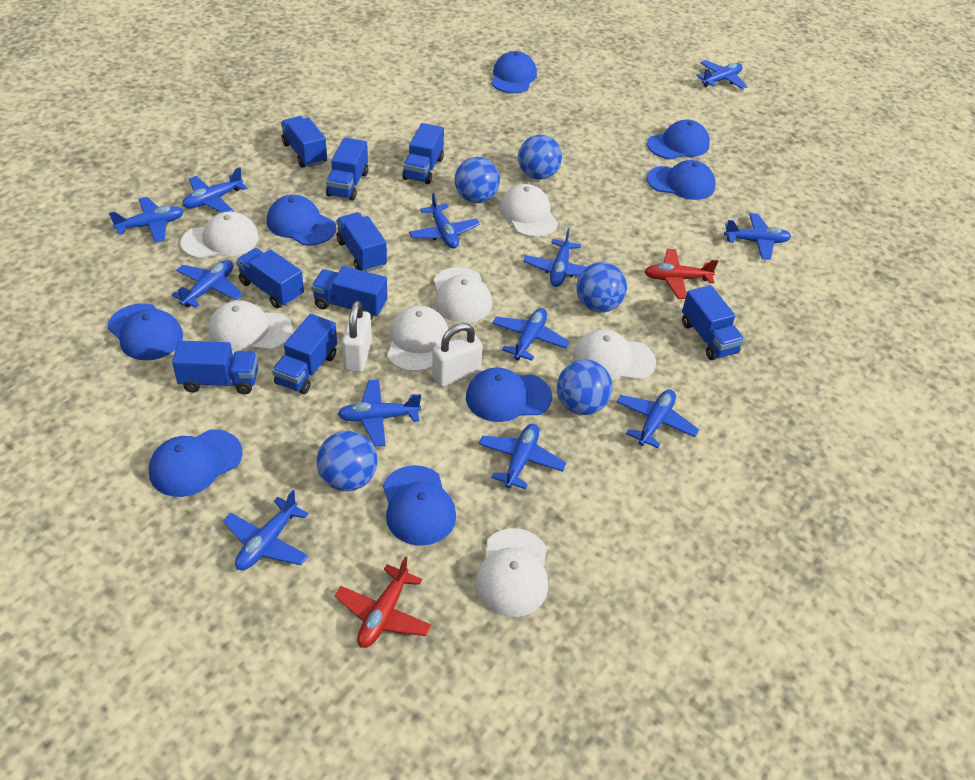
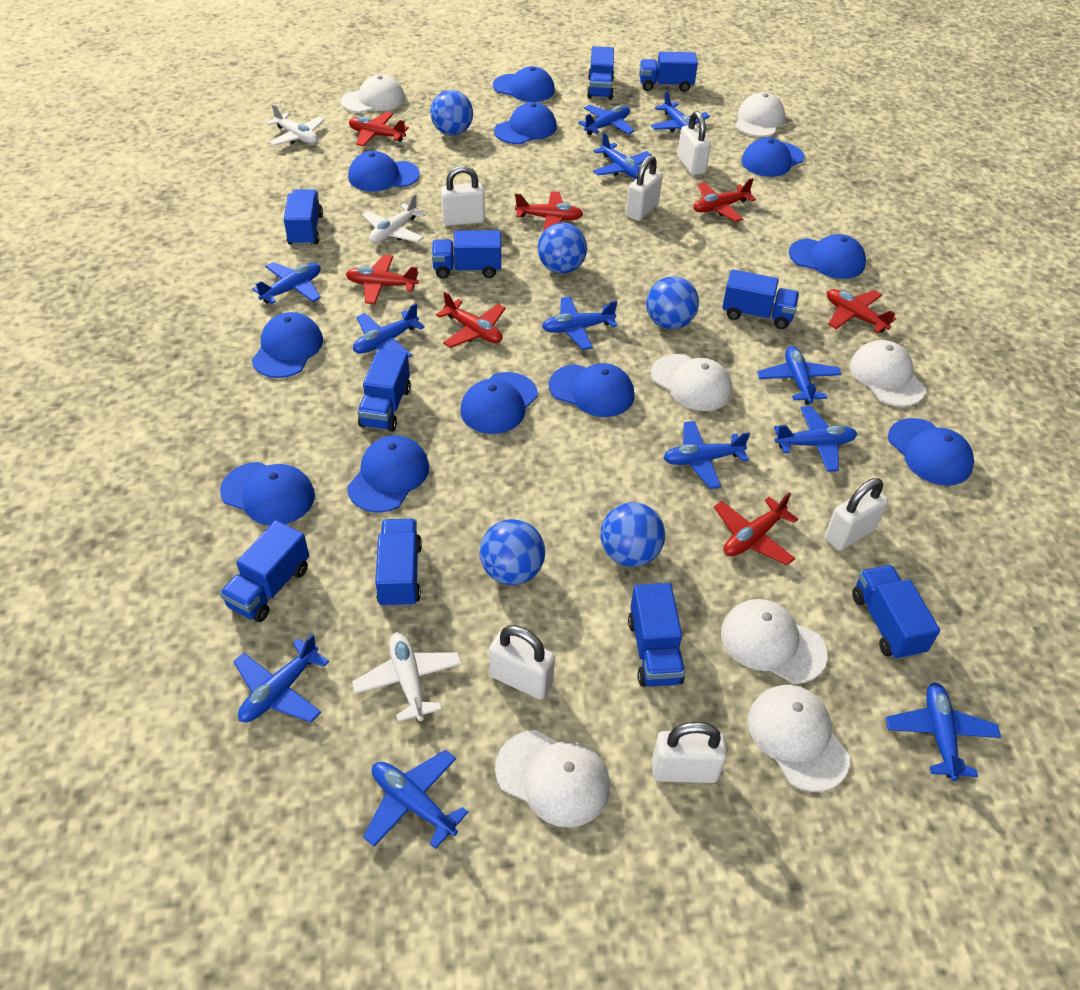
blue cap: 8 -> 11
blue truck: 9 -> 10
red plane: 2 -> 7
white padlock: 2 -> 6
white plane: 0 -> 3

